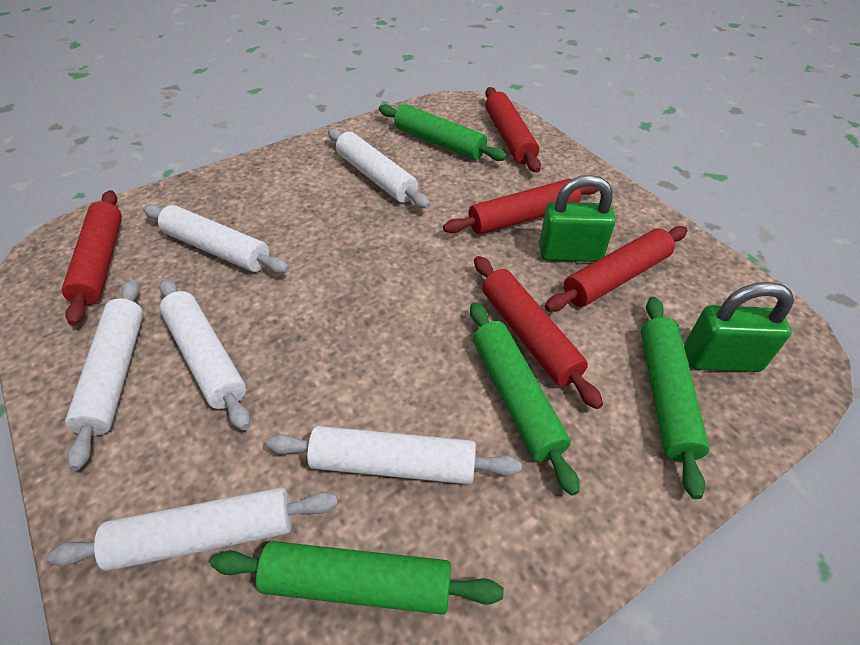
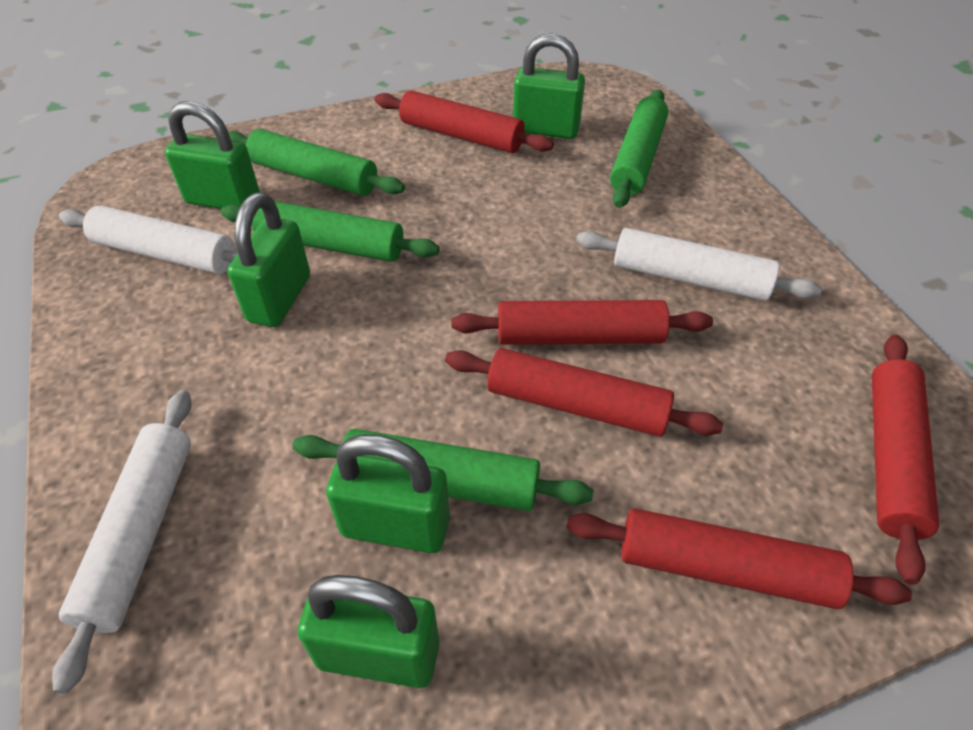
green padlock: 2 -> 5
white rolling pin: 6 -> 3

